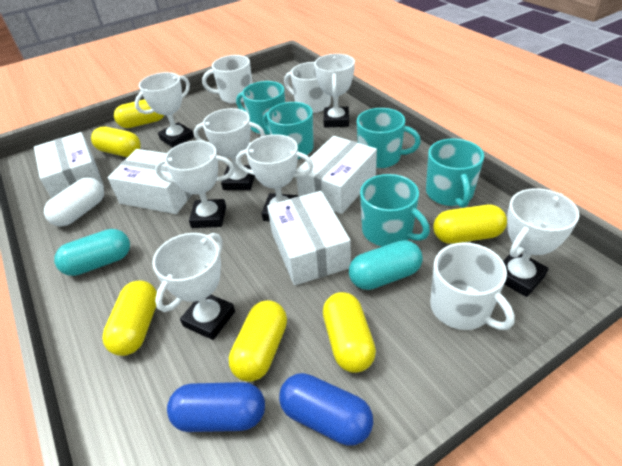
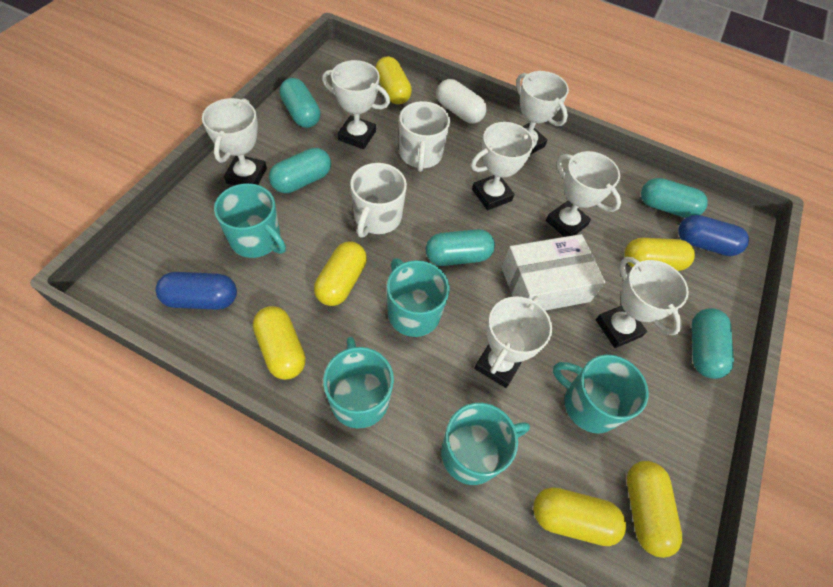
turquoise capsule: 2 -> 5
white box: 4 -> 1
white mug: 3 -> 2

